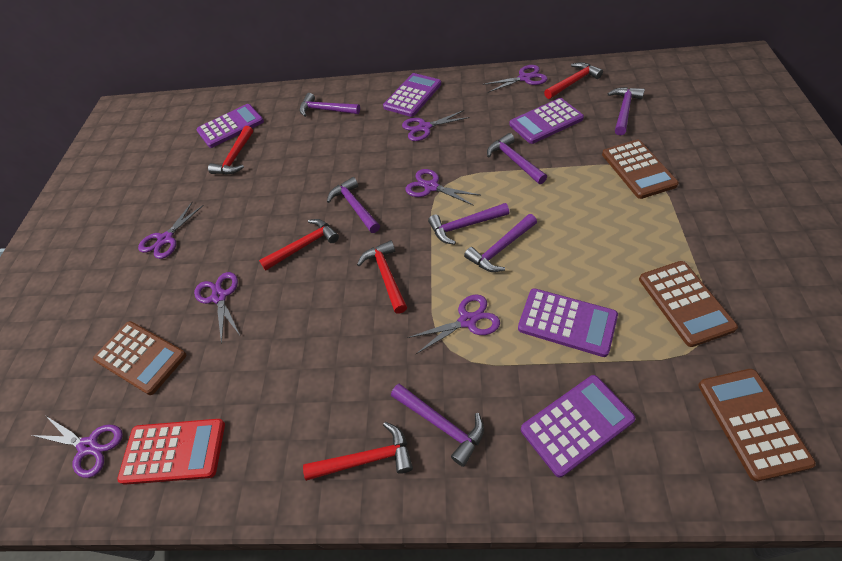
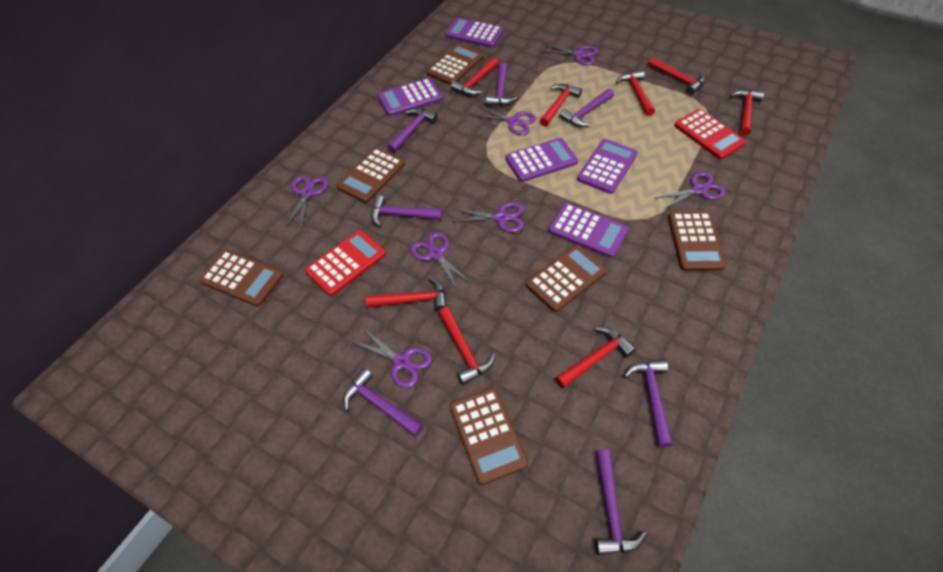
brown calculator: 4 -> 6
red calculator: 1 -> 2
red hammer: 5 -> 8

